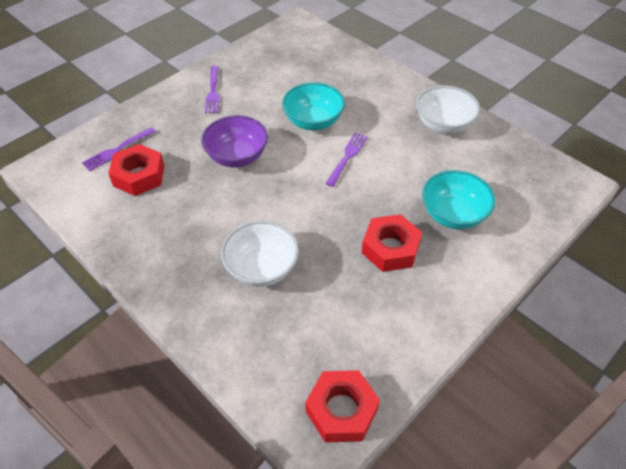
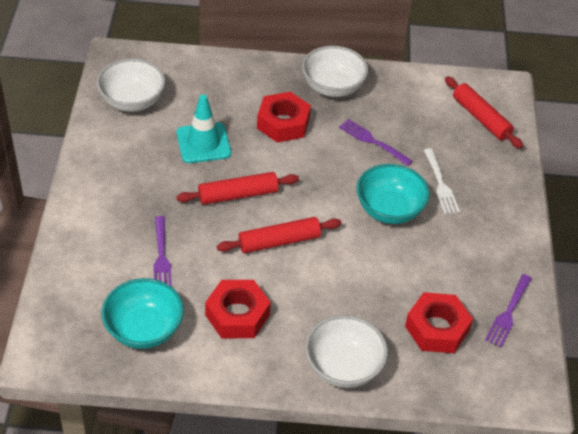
purple bowl: 1 -> 0
red rolling pin: 0 -> 3
turquoise traffic cone: 0 -> 1
white bowl: 2 -> 3
white fork: 0 -> 1

